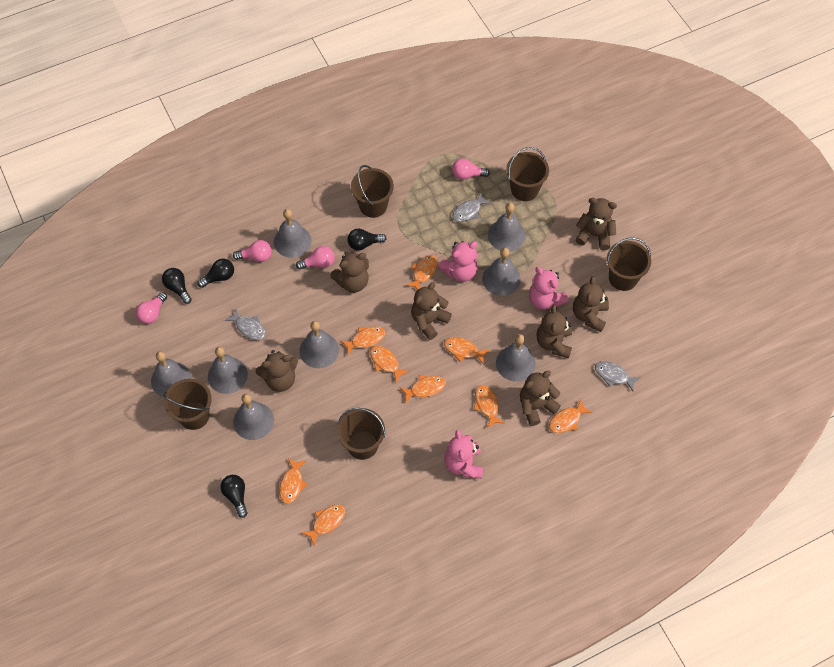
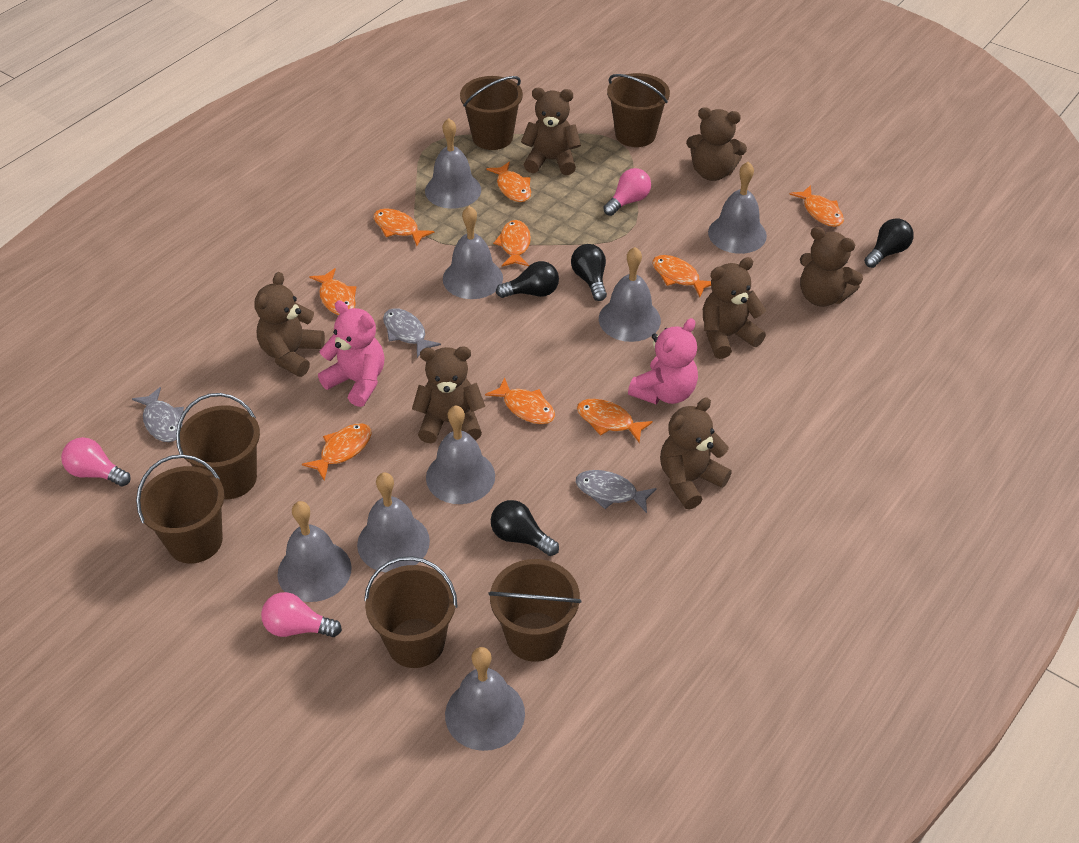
brown bucket: 5 -> 6
pink light bulb: 4 -> 3
pink teddy bear: 3 -> 2

